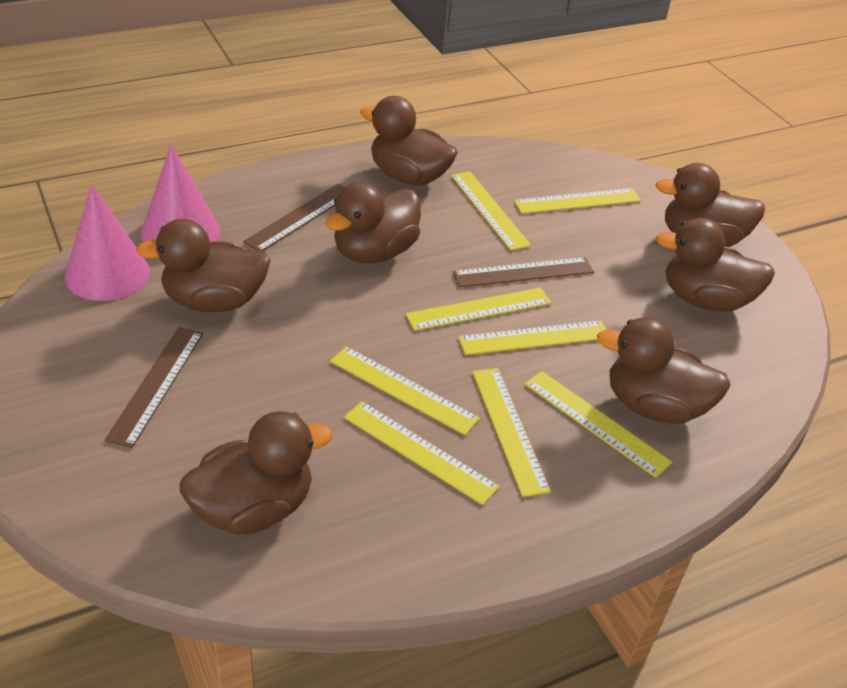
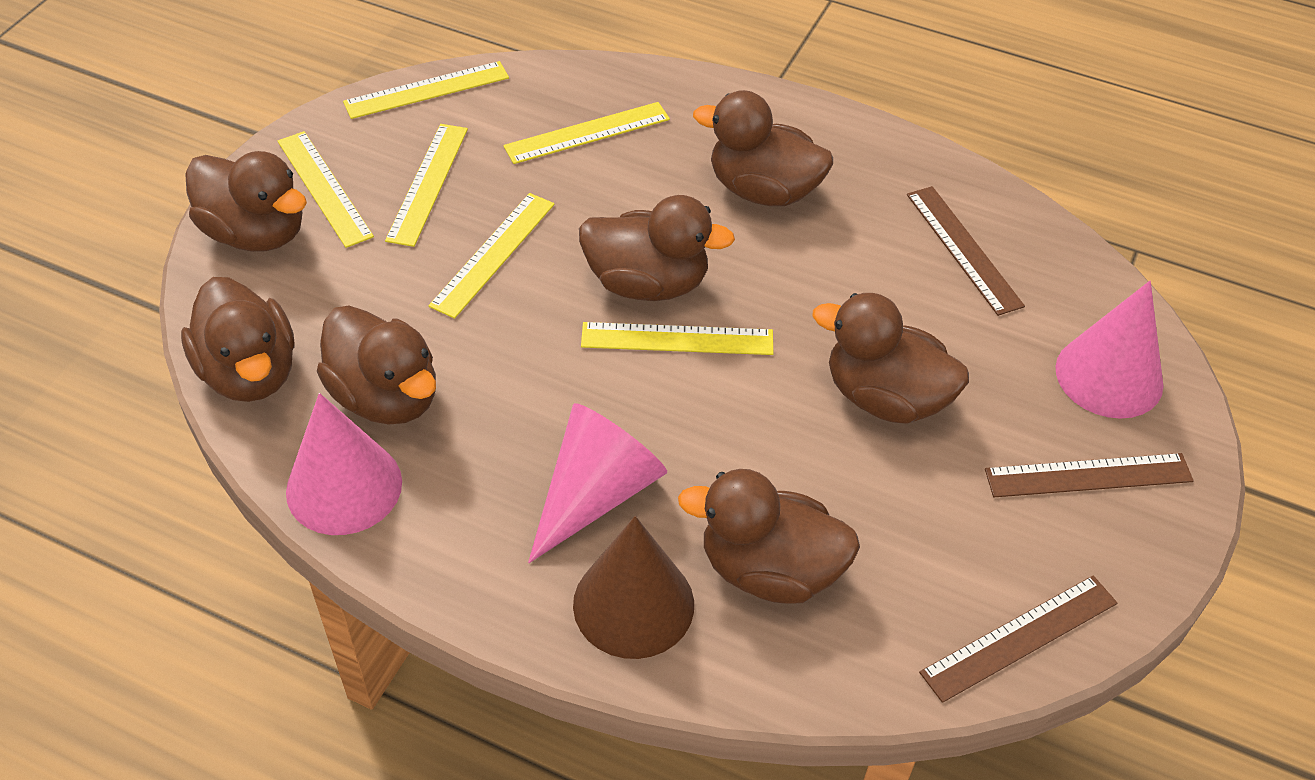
brown cone: 0 -> 1
pink cone: 2 -> 3
yellow ruler: 8 -> 6

